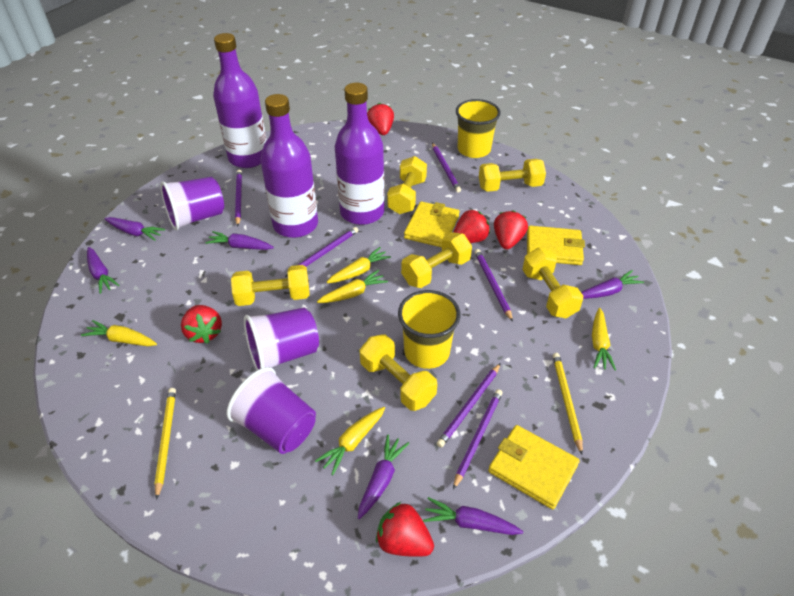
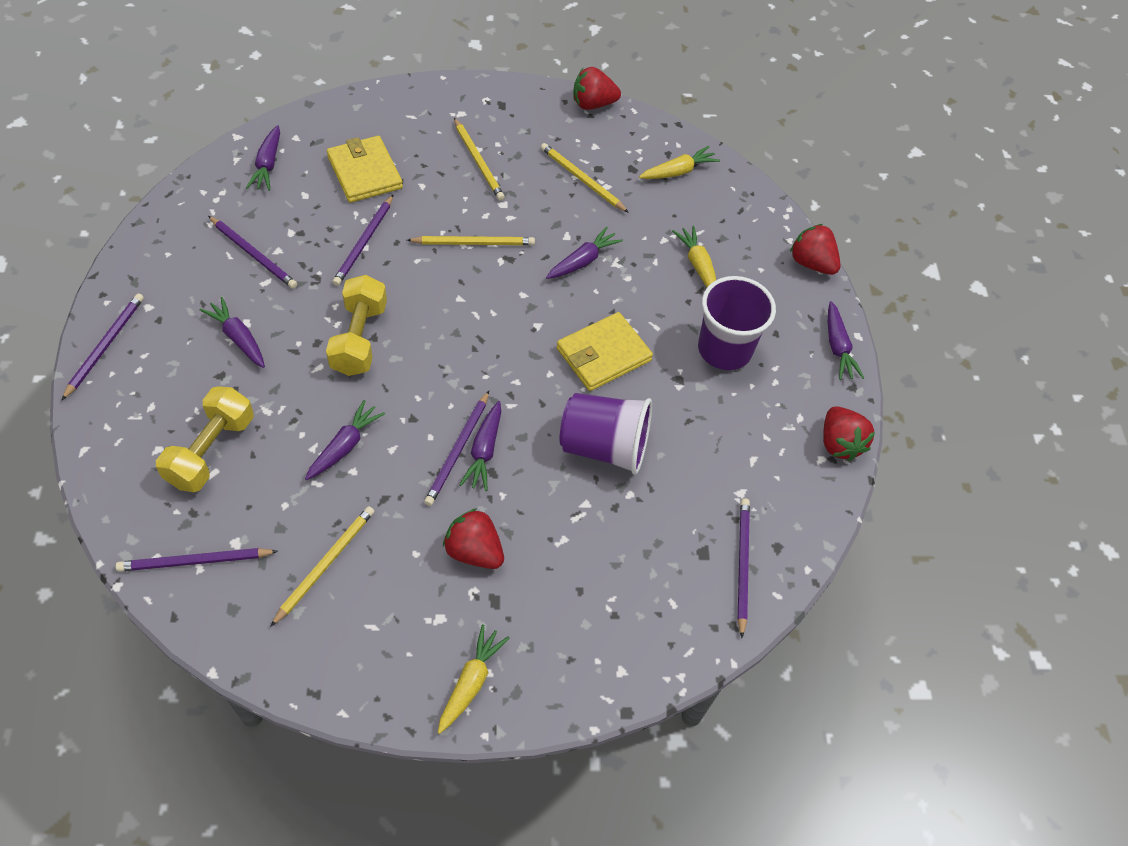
purple bottle: 3 -> 0
purple cup: 3 -> 2
red strawberry: 5 -> 4
yellow carrot: 5 -> 3
yellow cup: 2 -> 0
yellow dumbbell: 6 -> 2
yellow pencil: 2 -> 4
yellow wallet: 3 -> 2

